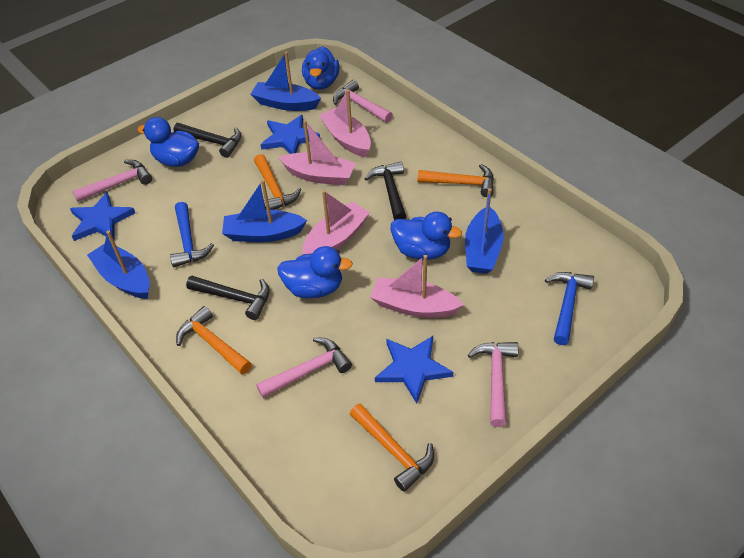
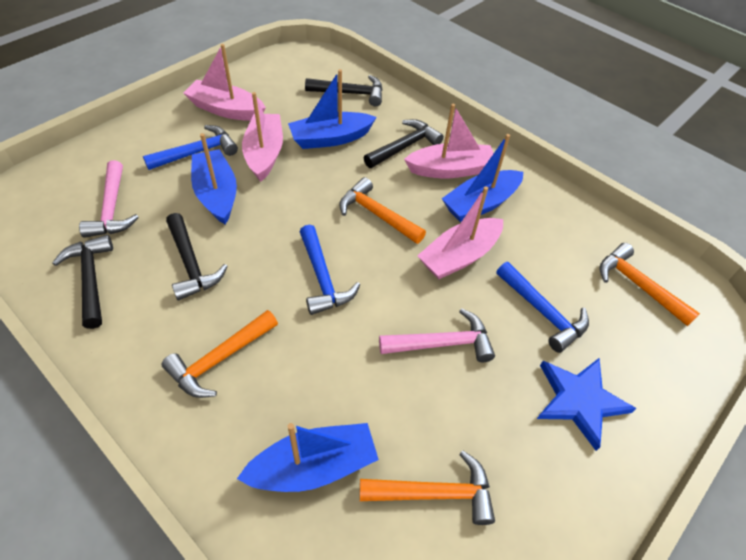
black hammer: 3 -> 4
blue duck: 4 -> 0
blue hammer: 2 -> 3
blue star: 3 -> 1
pink hammer: 4 -> 2

